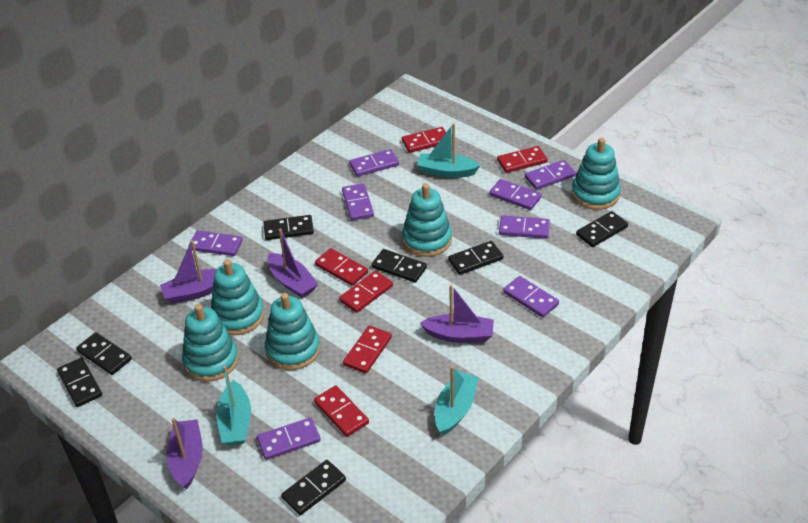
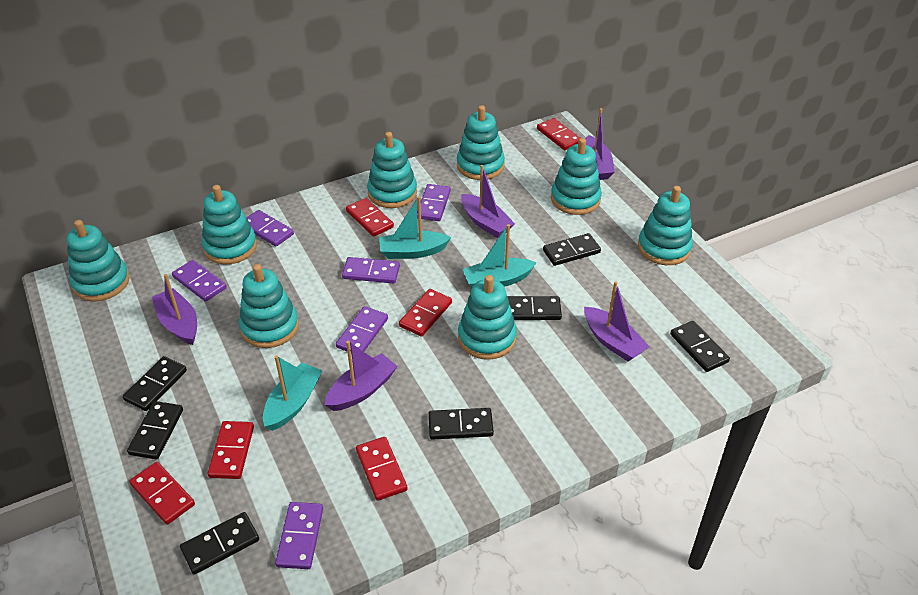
purple boat: 4 -> 5
purple domino: 8 -> 6
turquoise stacking toy: 5 -> 8

